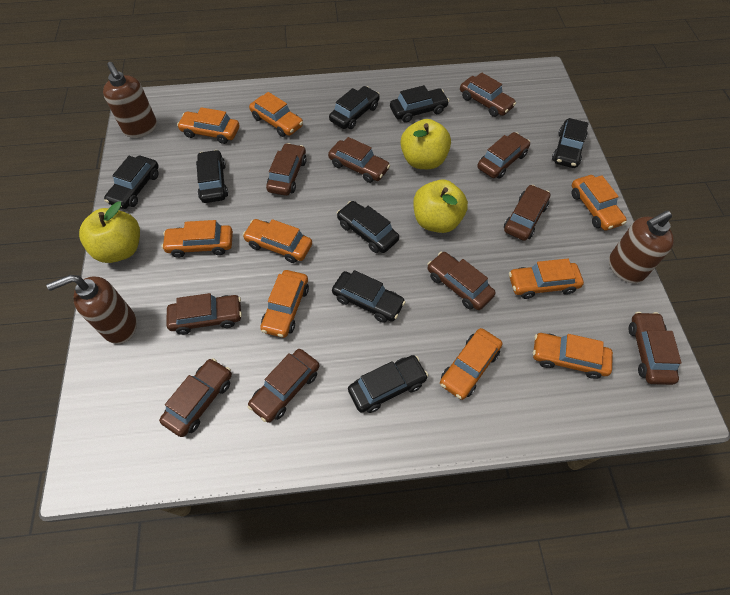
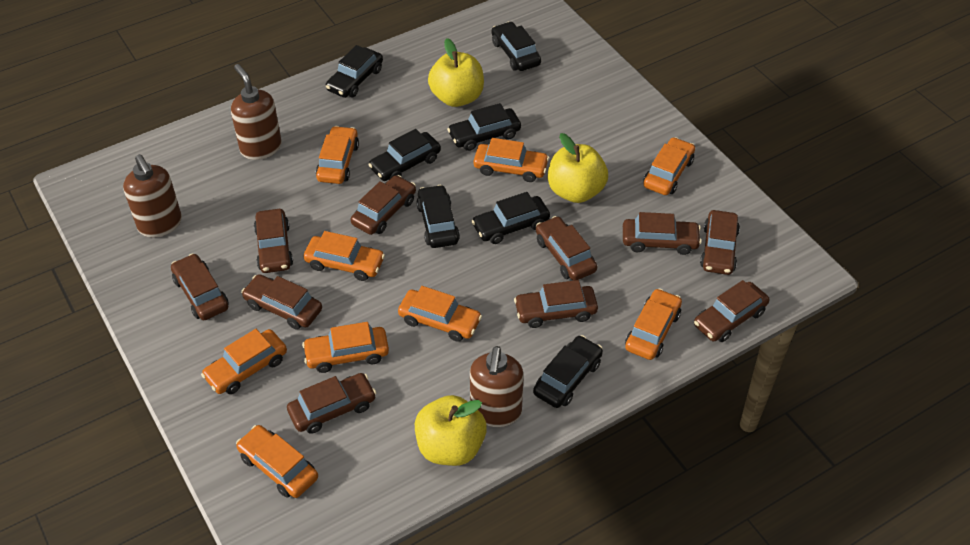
black car: 8 -> 7

